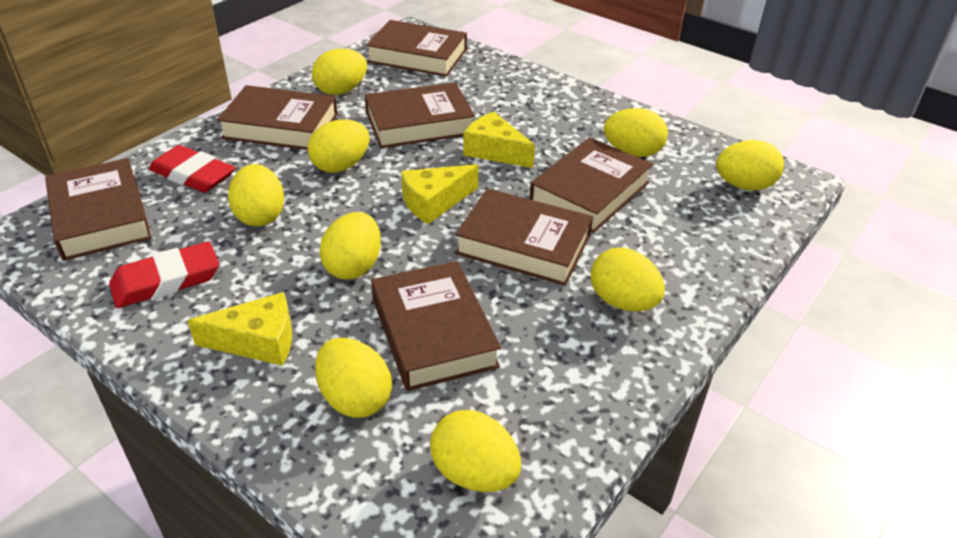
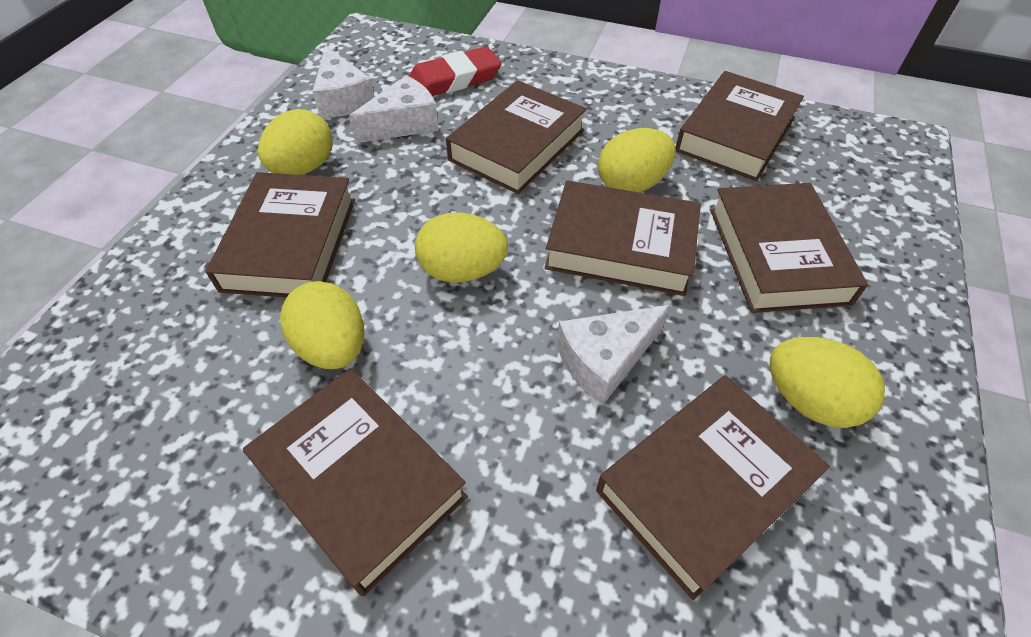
red eraser: 2 -> 1
white cheese: 0 -> 3
yellow cheese: 3 -> 0
yellow egg: 9 -> 5

